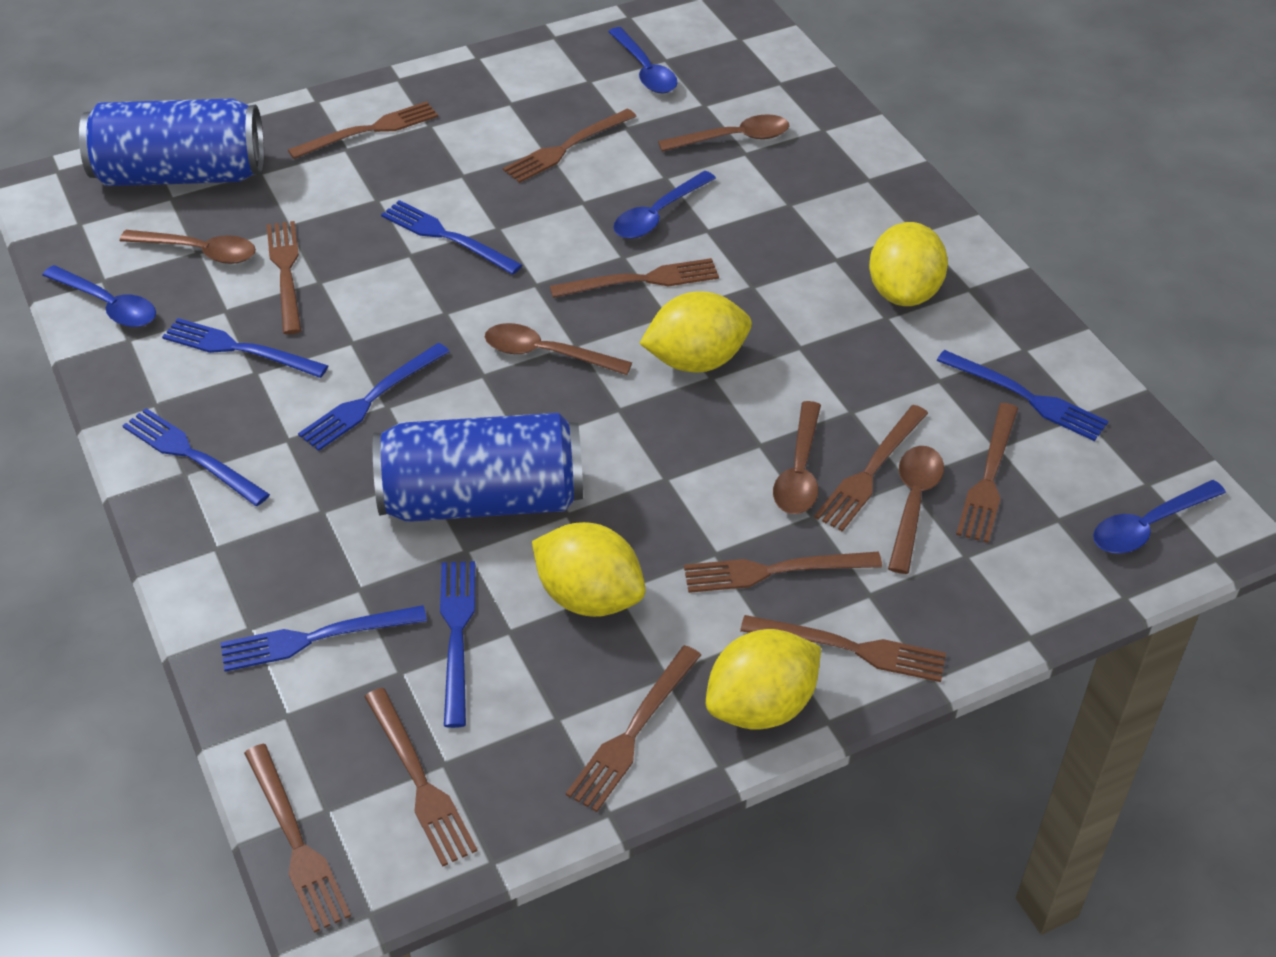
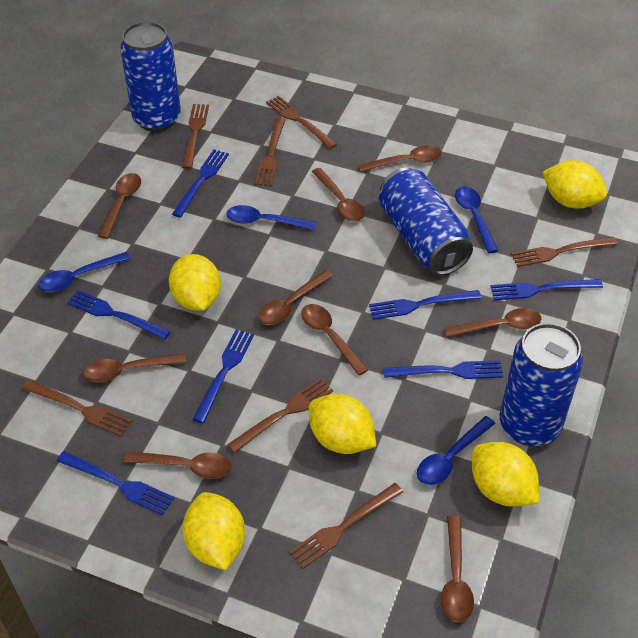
blue can: 2 -> 3
brown fork: 11 -> 7
brown spoon: 5 -> 9
yellow lemon: 4 -> 5

